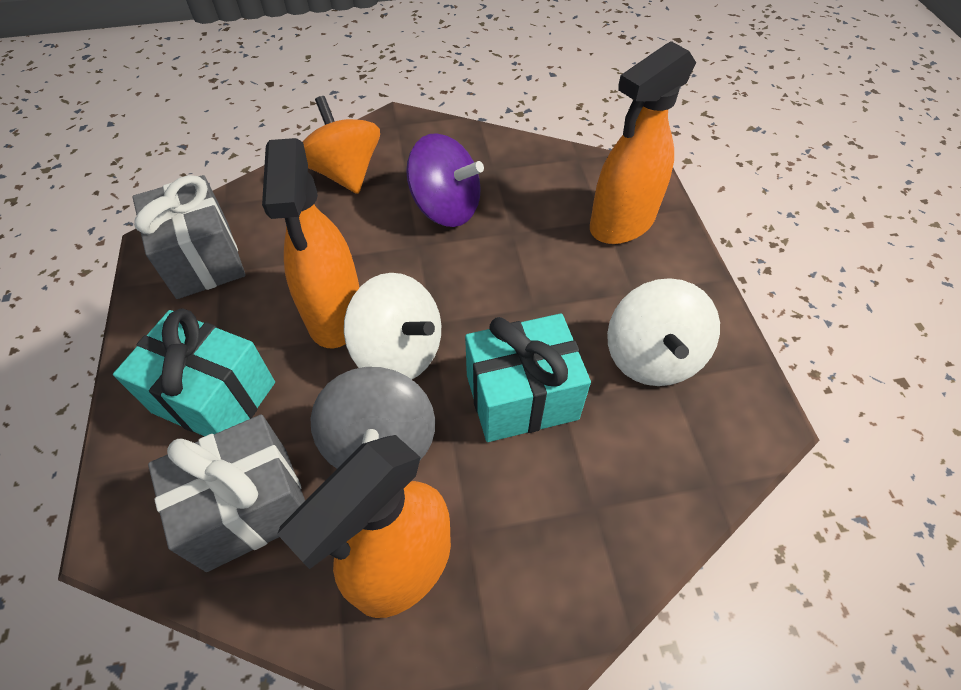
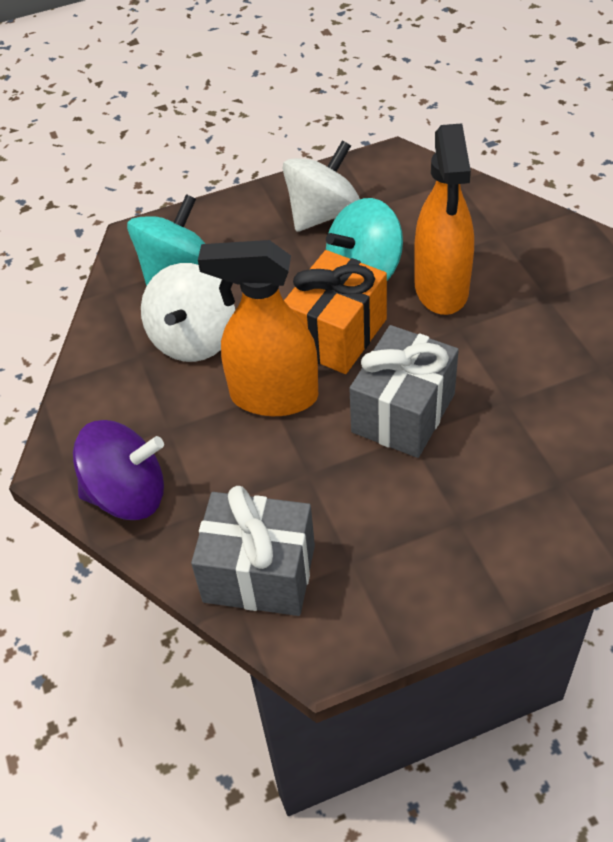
grey spinning top: 1 -> 0
orange gift: 0 -> 1
orange spinning top: 1 -> 0
orange spray bottle: 3 -> 2
turquoise gift: 2 -> 0
turquoise spinning top: 0 -> 2

